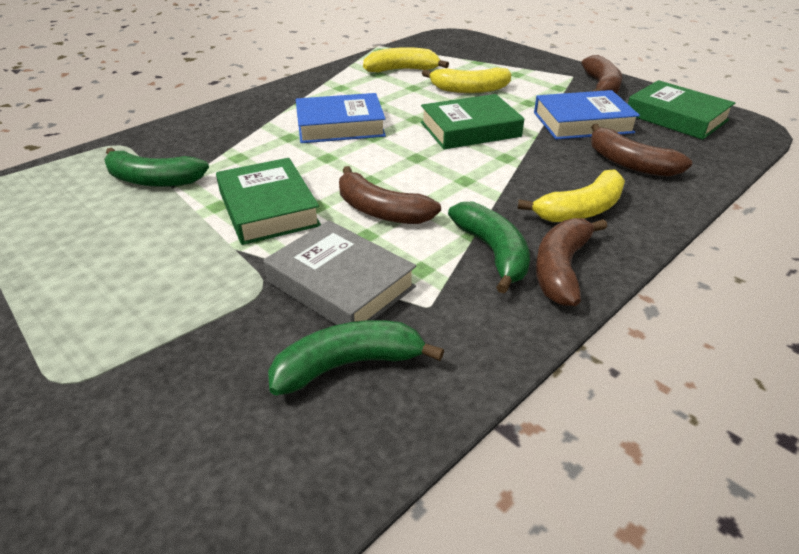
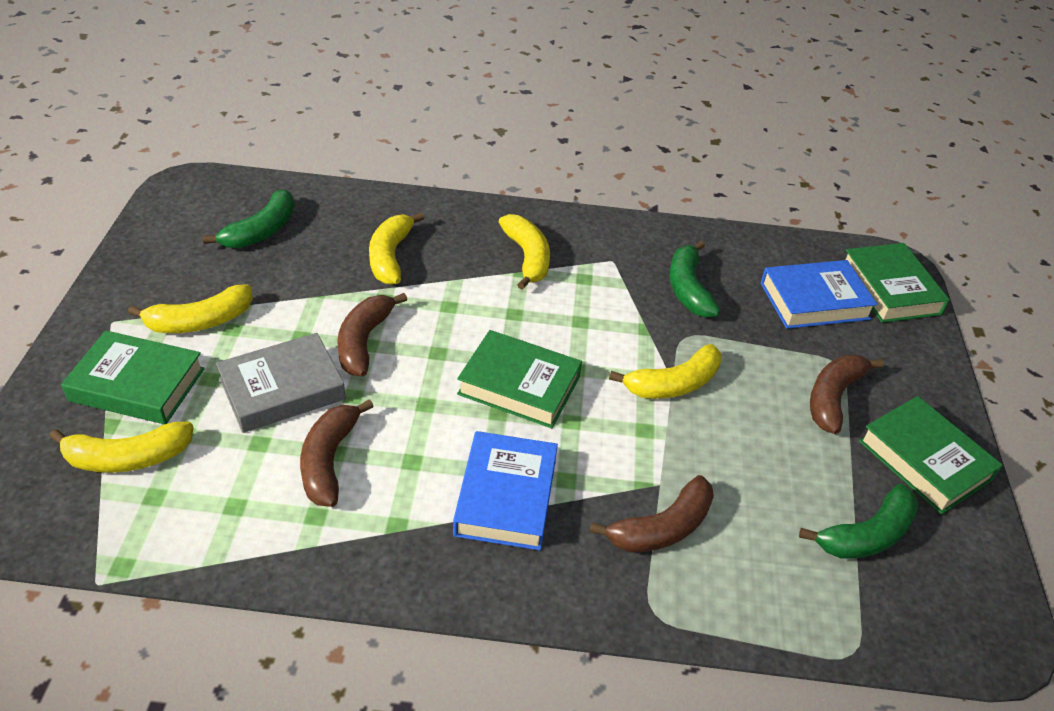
green book: 3 -> 4
yellow banana: 3 -> 5

